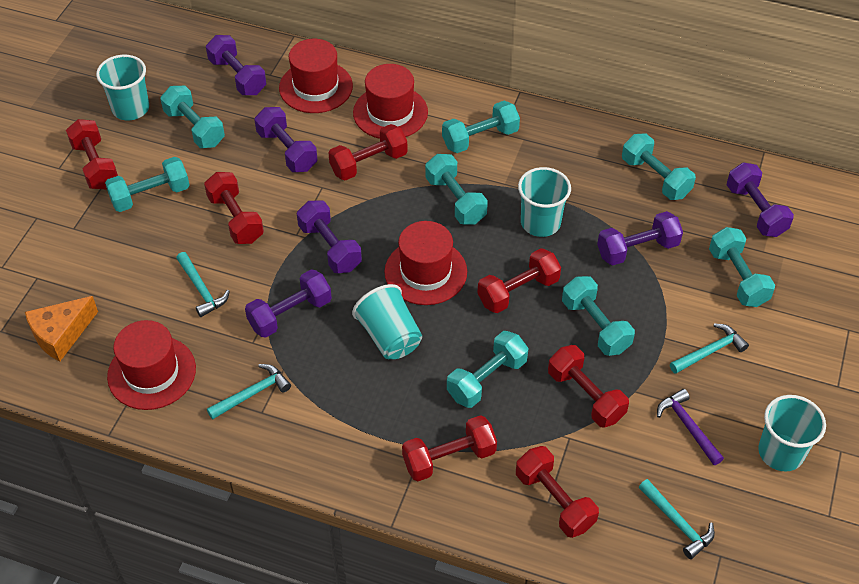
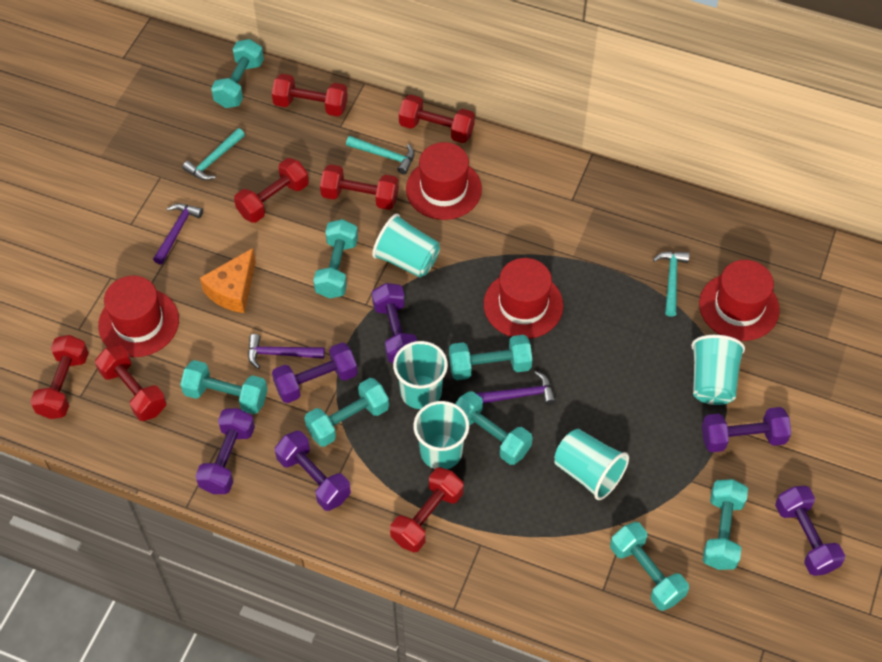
purple hammer: 1 -> 3
turquoise cup: 4 -> 5
turquoise hammer: 4 -> 3

